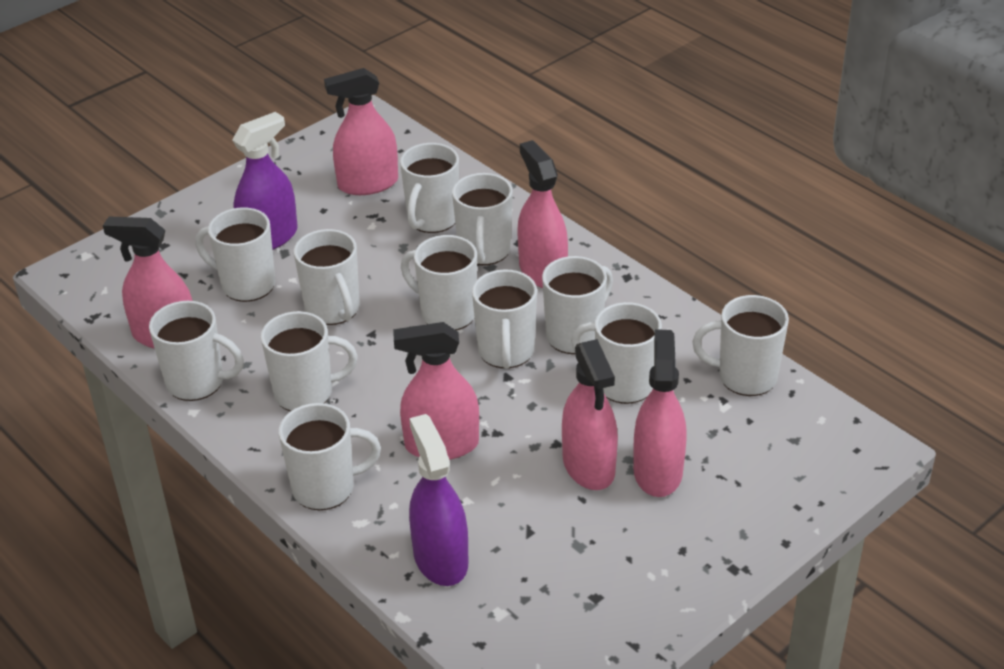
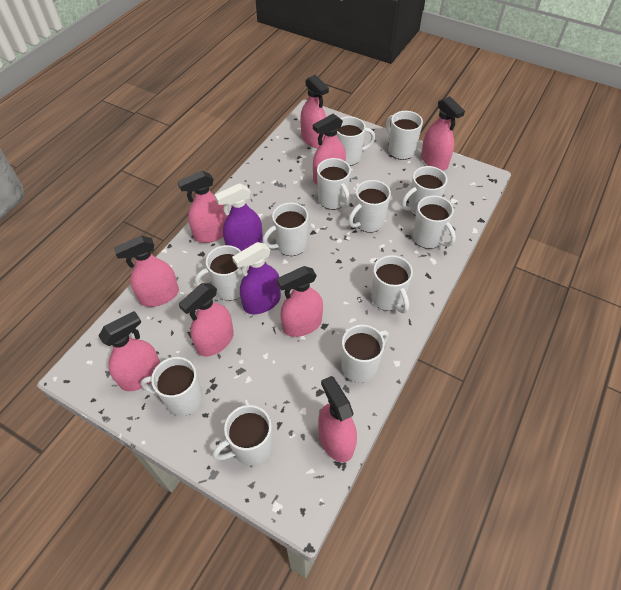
pink spray bottle: 6 -> 9

